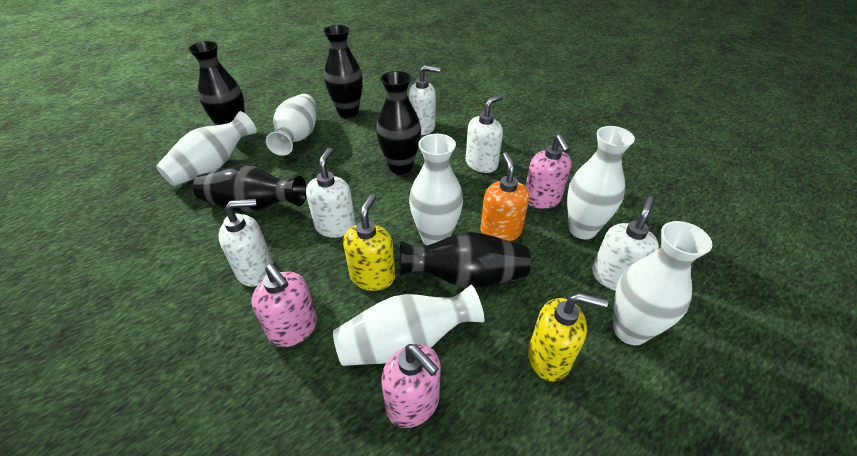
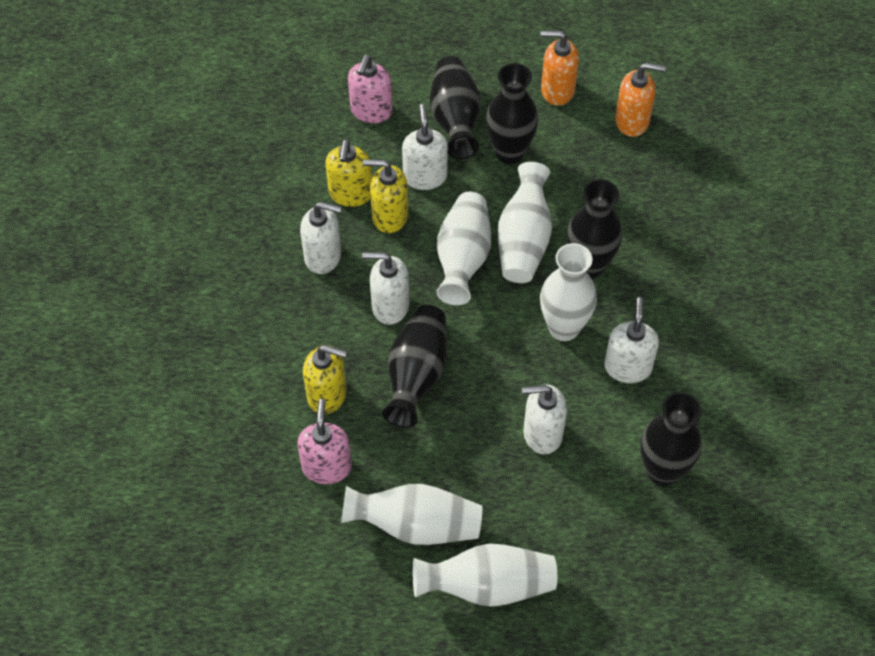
orange soap dispenser: 1 -> 2
pink soap dispenser: 3 -> 2
white vase: 6 -> 5
yellow soap dispenser: 2 -> 3

